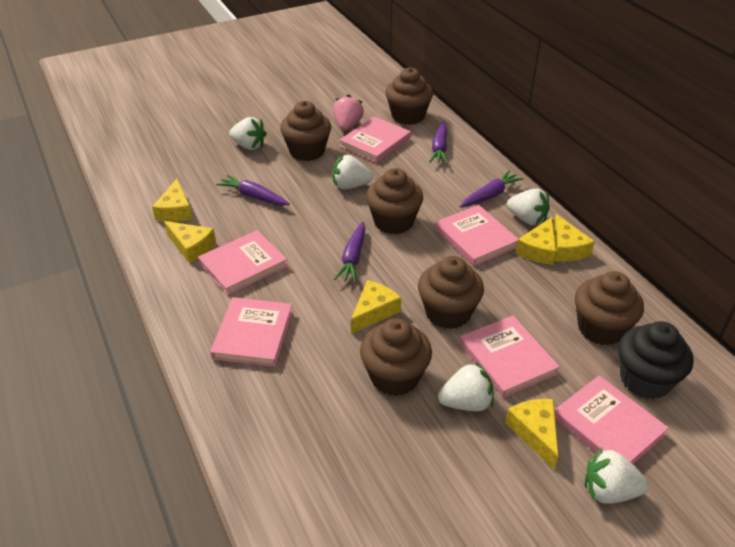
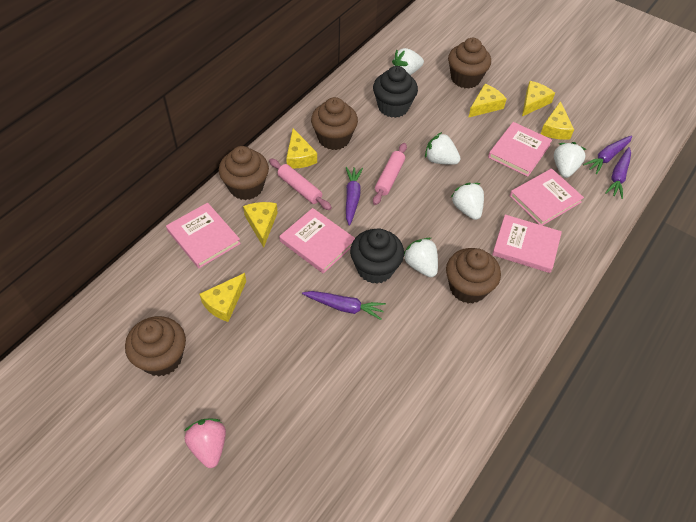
black cupcake: 1 -> 2
brown cupcake: 6 -> 5
pink book: 6 -> 5
pink rolling pin: 0 -> 2

